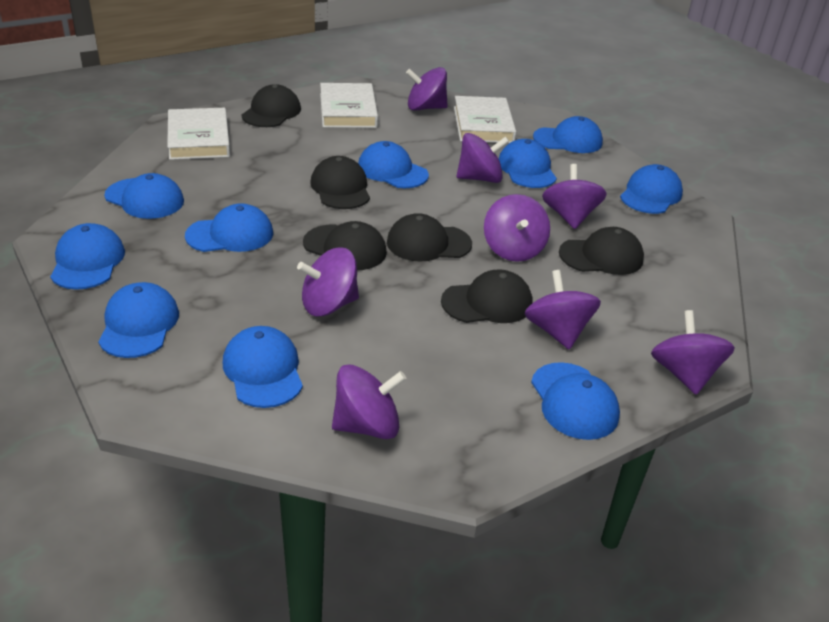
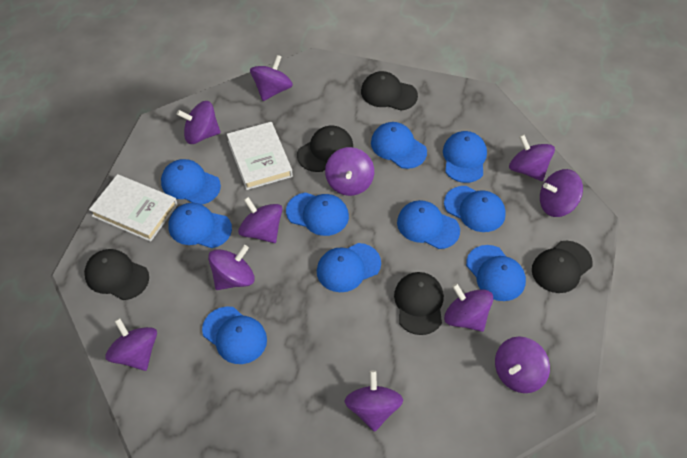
black cap: 6 -> 5
purple spinning top: 8 -> 11
white book: 3 -> 2

